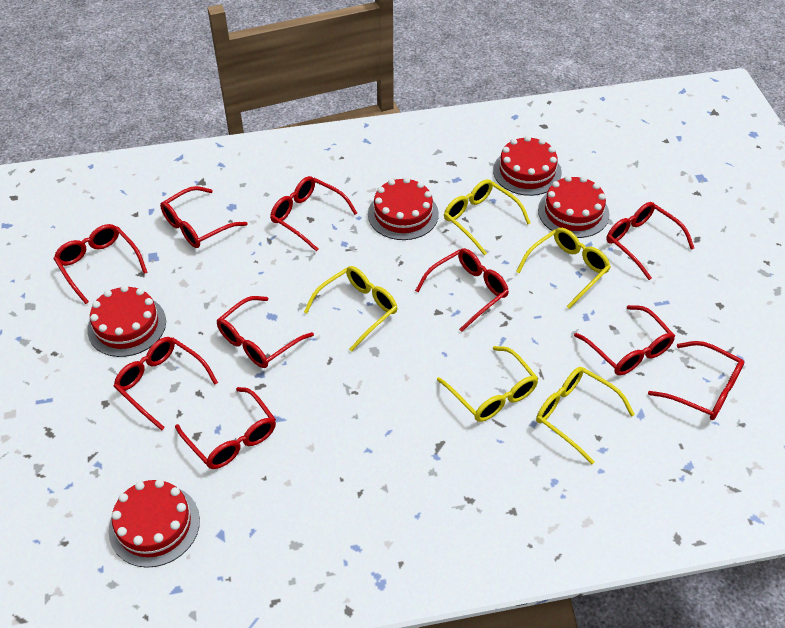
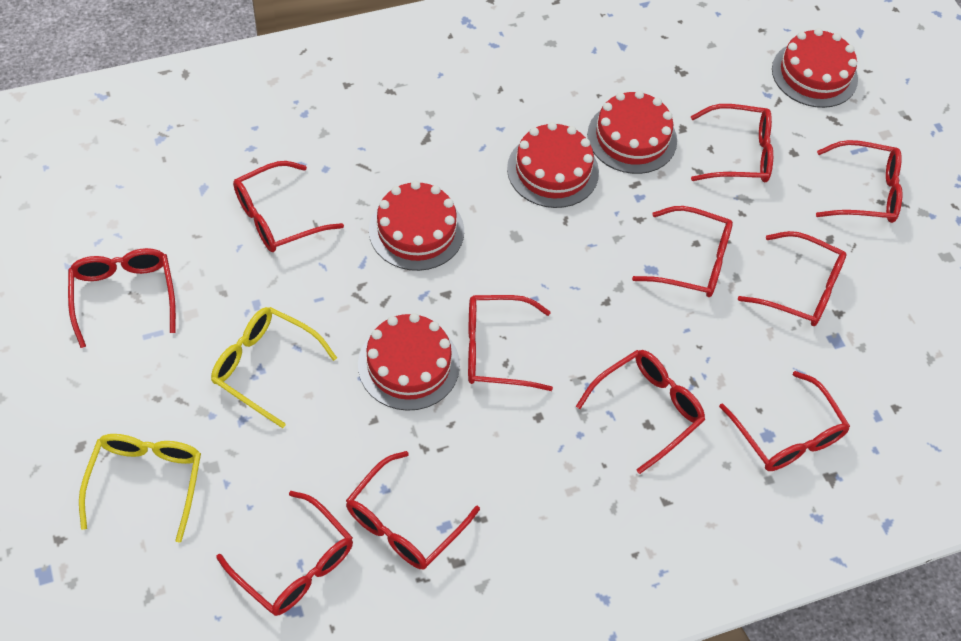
red glasses: 10 -> 11
yellow glasses: 5 -> 2

